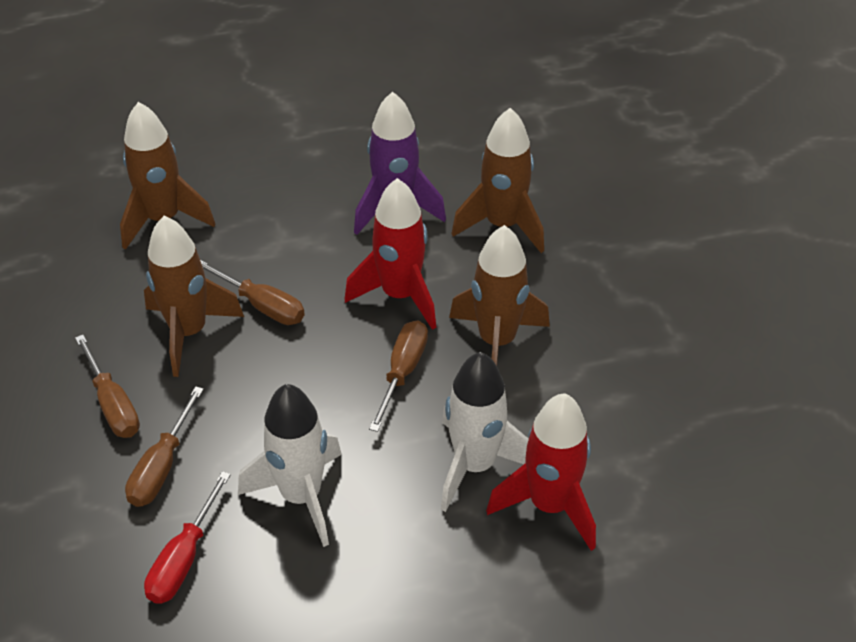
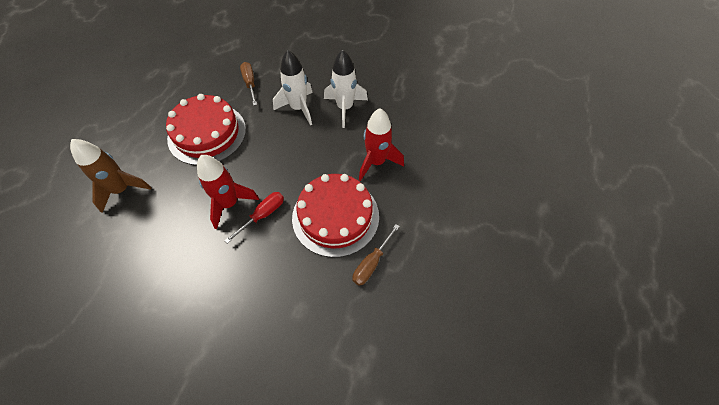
brown rocket: 4 -> 1
brown screwdriver: 4 -> 2
purple rocket: 1 -> 0
red cake: 0 -> 2

